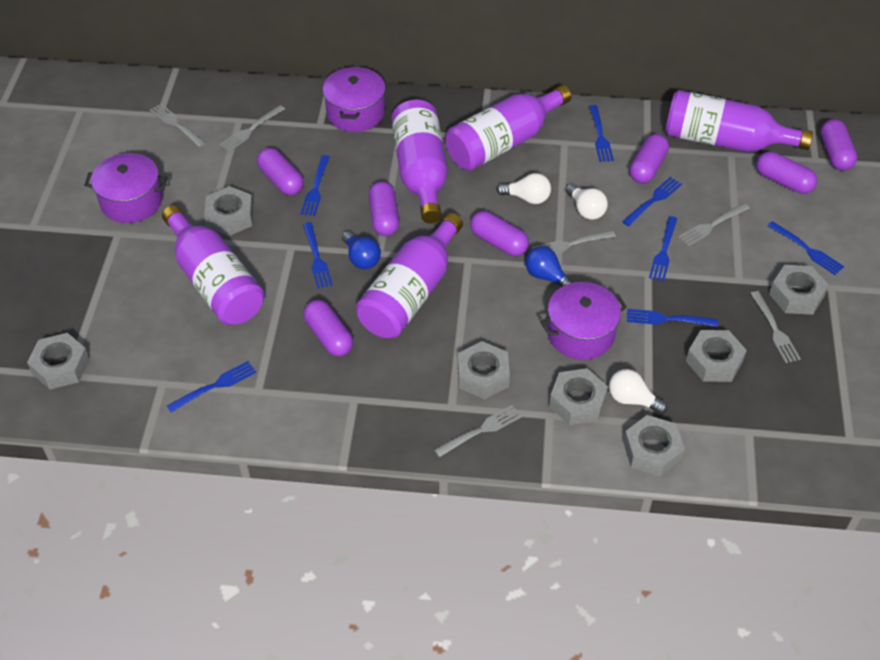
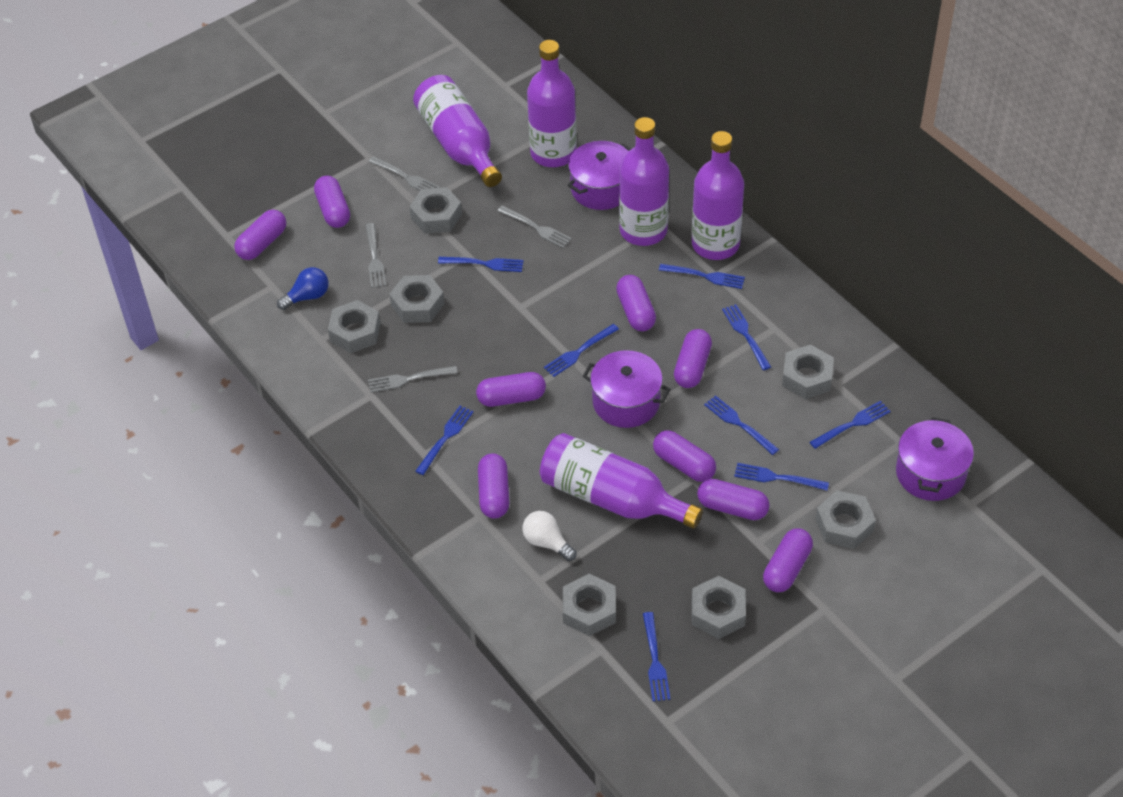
blue fork: 8 -> 9
blue light bulb: 2 -> 1
grey fork: 6 -> 4
purple capsule: 7 -> 9
white light bulb: 3 -> 1

